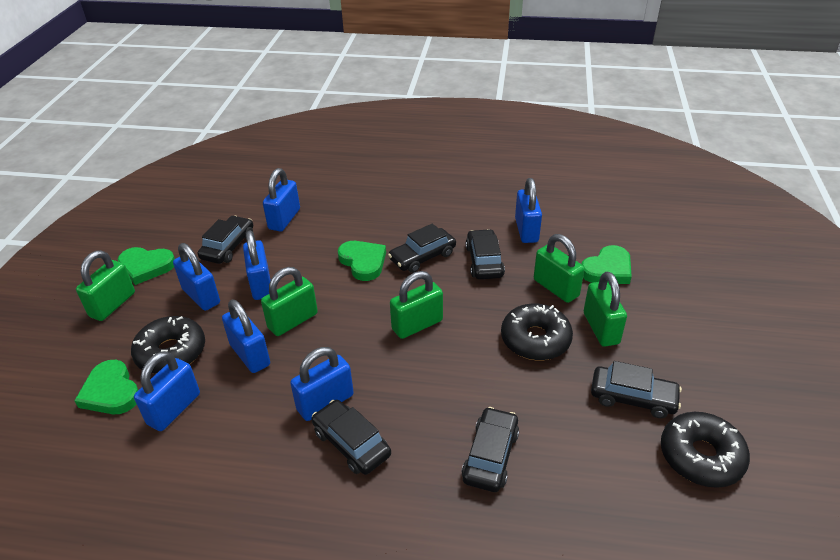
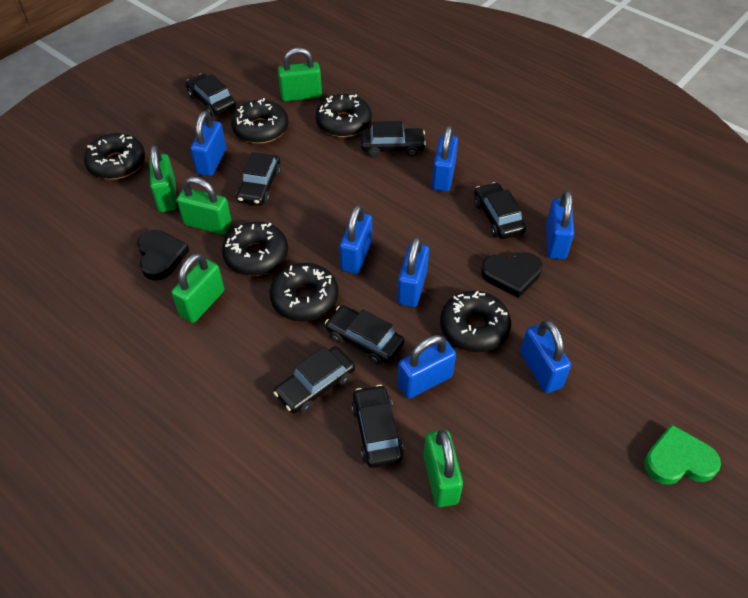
black car: 6 -> 7
black donut: 3 -> 6
black heart: 0 -> 2
green heart: 4 -> 1

